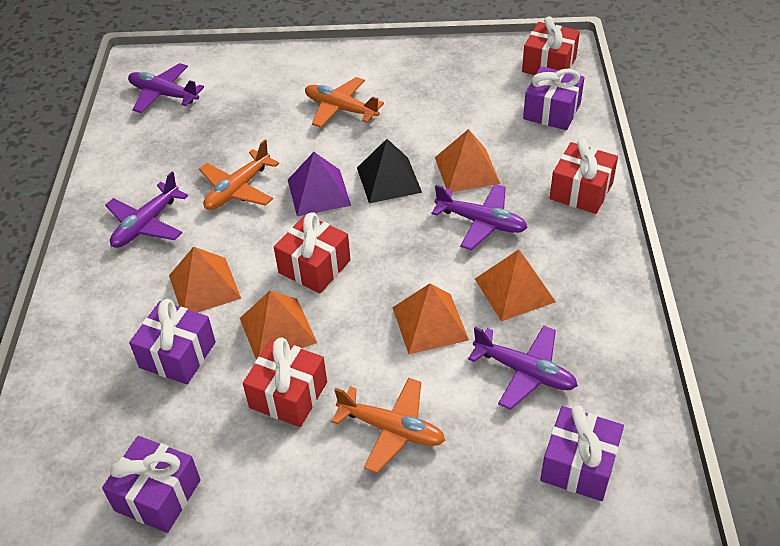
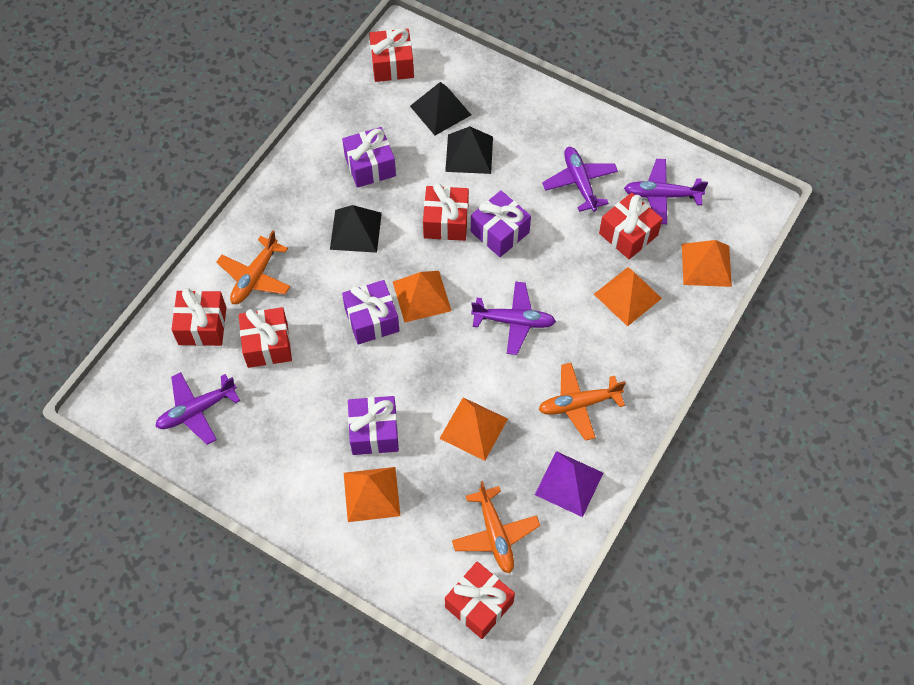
black pyramid: 1 -> 3
red gift: 4 -> 6

